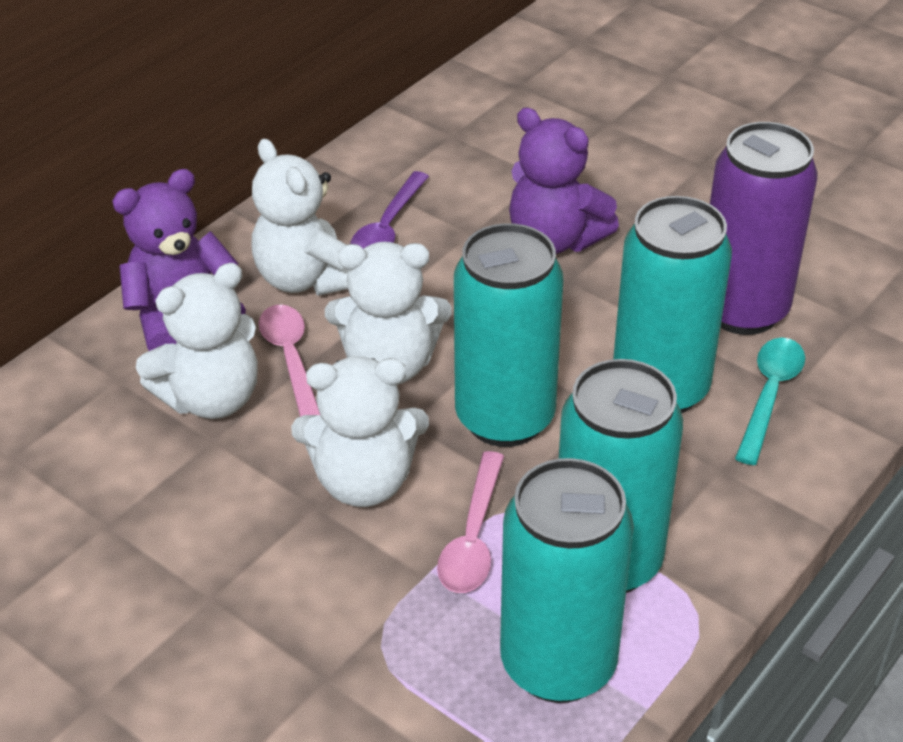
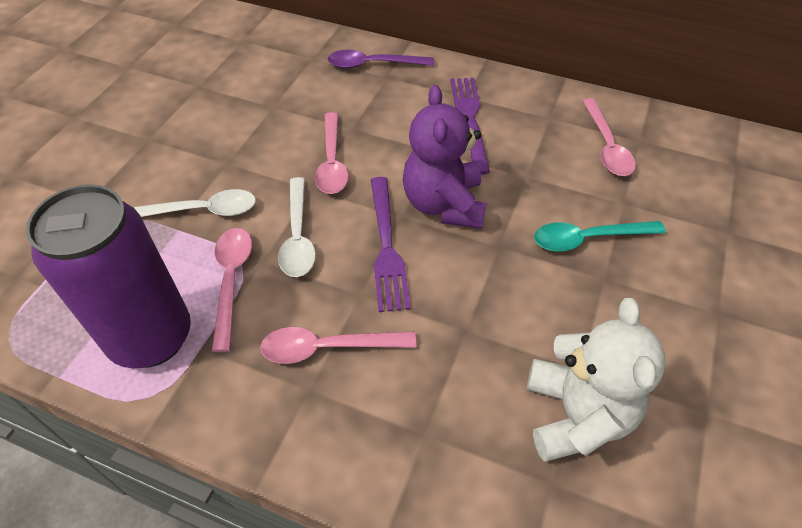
pink spoon: 2 -> 4
purple fork: 0 -> 2
purple teddy bear: 2 -> 1
turquoise can: 4 -> 0
white spoon: 0 -> 2
white teddy bear: 4 -> 1

